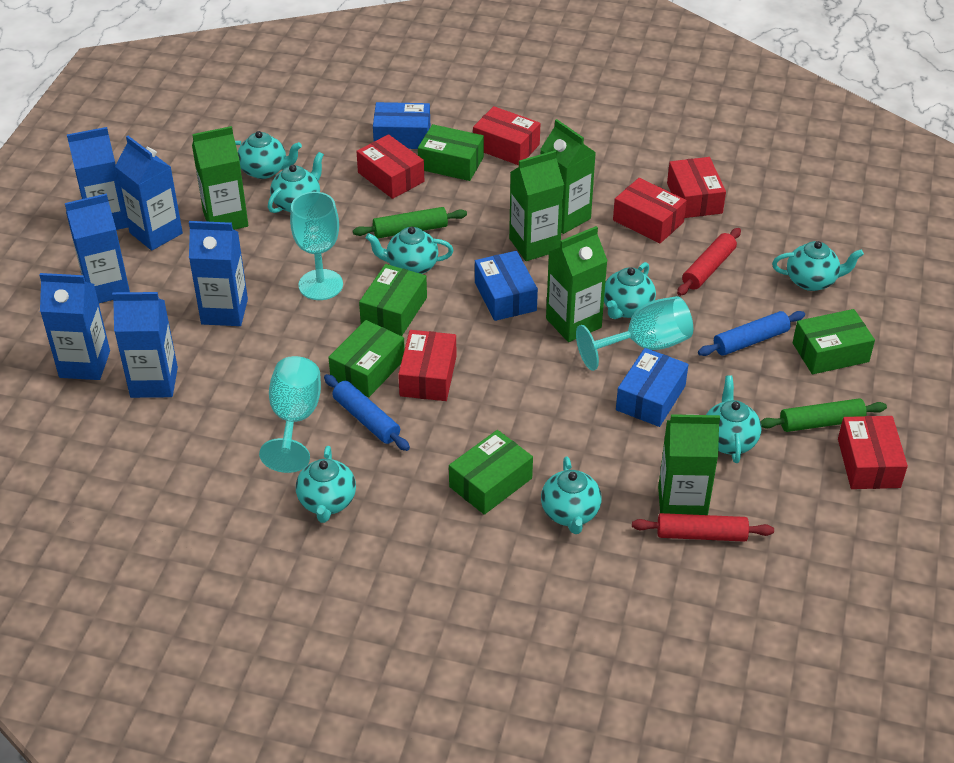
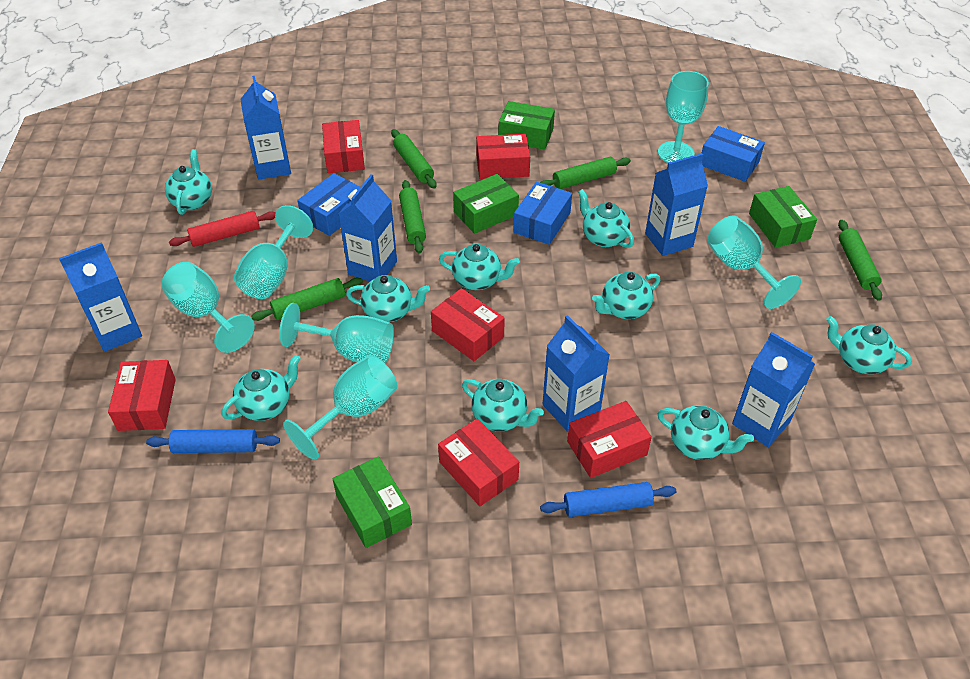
green box: 5 -> 4
green carton: 5 -> 0
green rolling pin: 2 -> 5
red rolling pin: 2 -> 1
turquoise goblet: 3 -> 6
turquoise teapot: 8 -> 9

